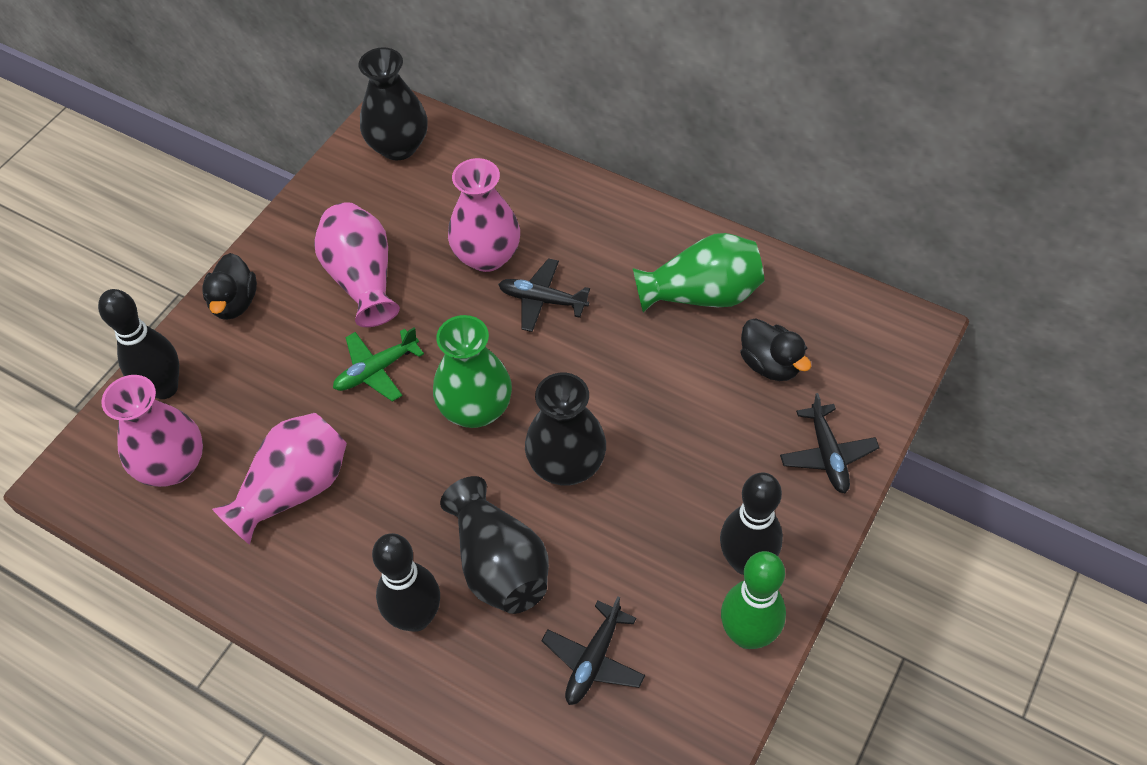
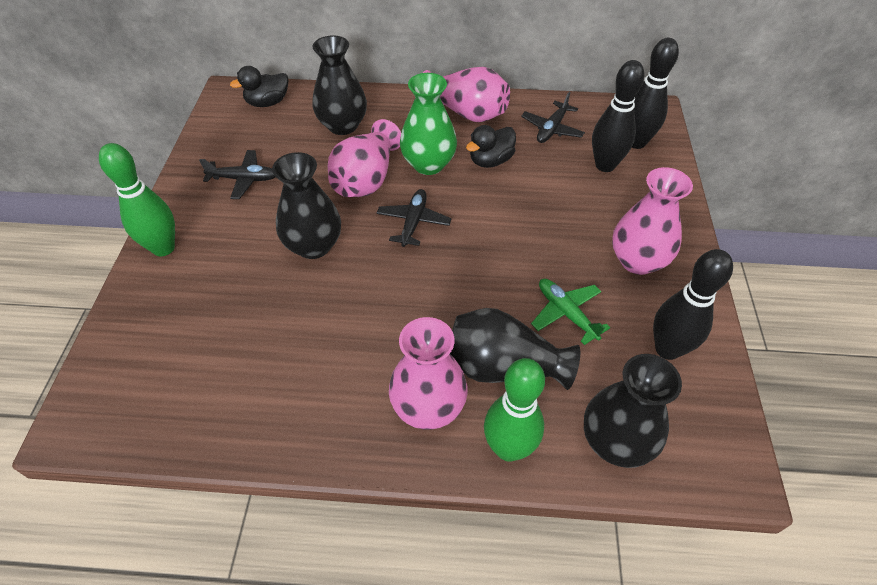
black vase: 3 -> 4
green bowling pin: 1 -> 2
green vase: 2 -> 1

